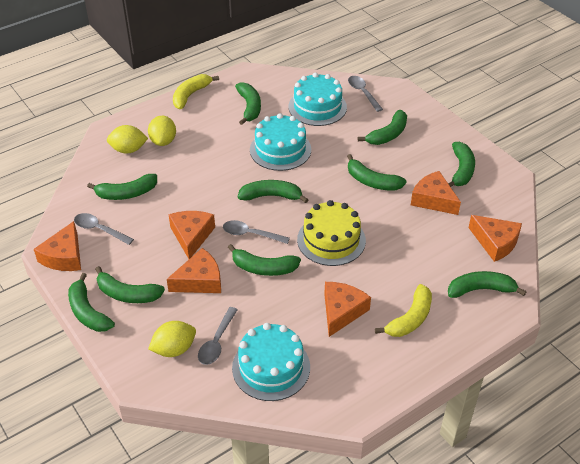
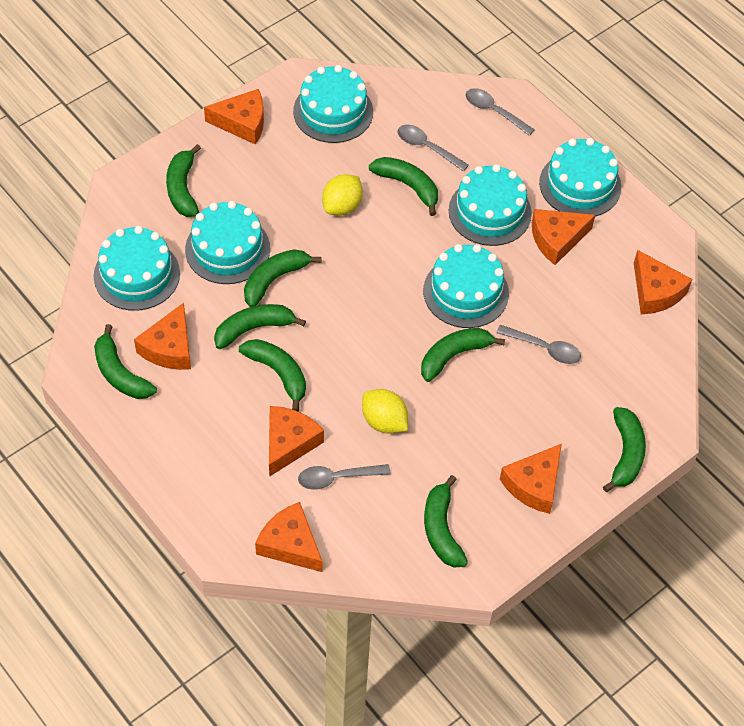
green banana: 10 -> 9
orange cheese: 6 -> 7
turquoise cake: 3 -> 6
yellow banana: 2 -> 0
yellow cake: 1 -> 0
yellow lemon: 3 -> 2

